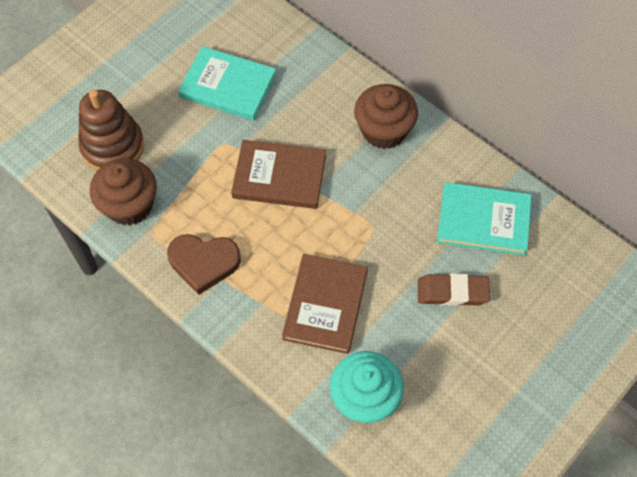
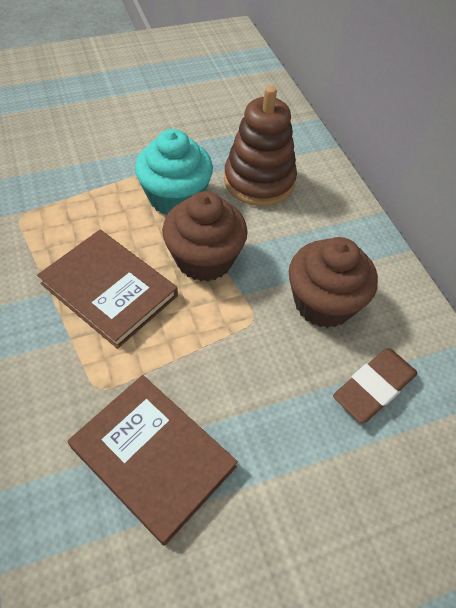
brown heart: 1 -> 0
turquoise book: 2 -> 0

